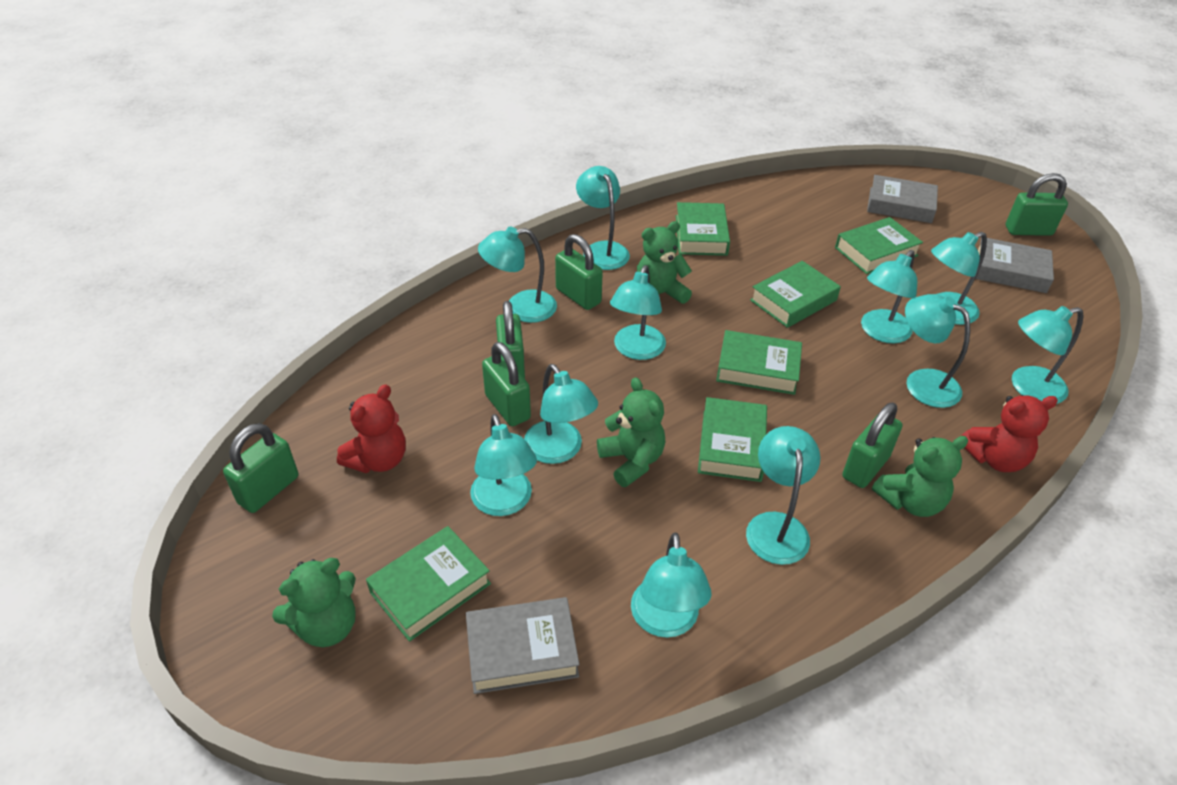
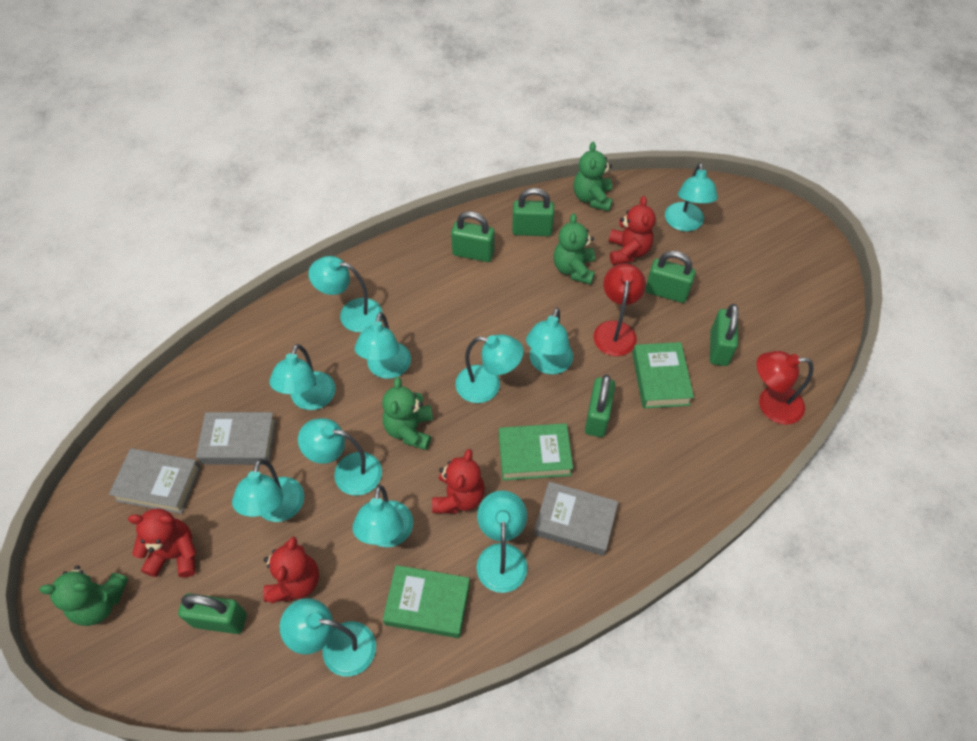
green book: 6 -> 3
red lamp: 0 -> 2
red teddy bear: 2 -> 4

